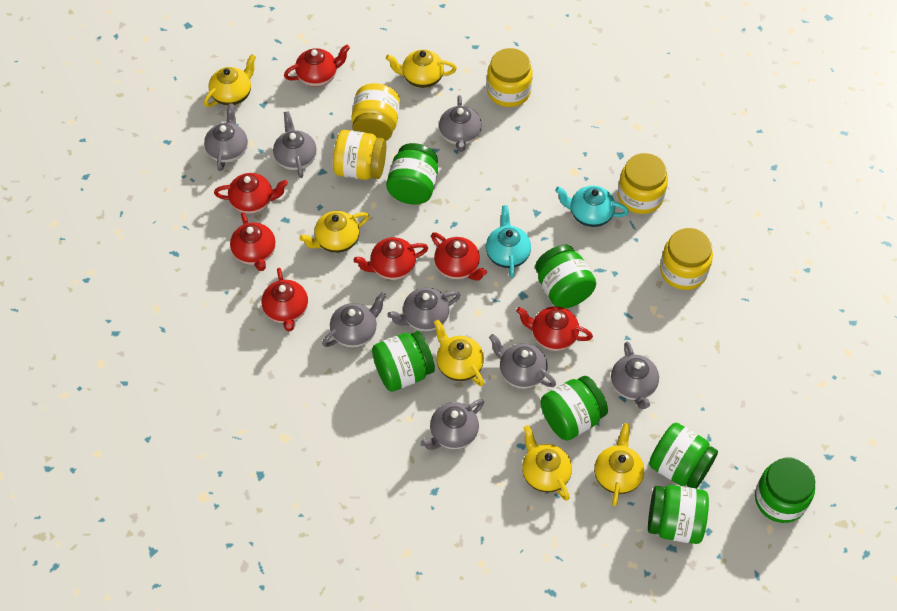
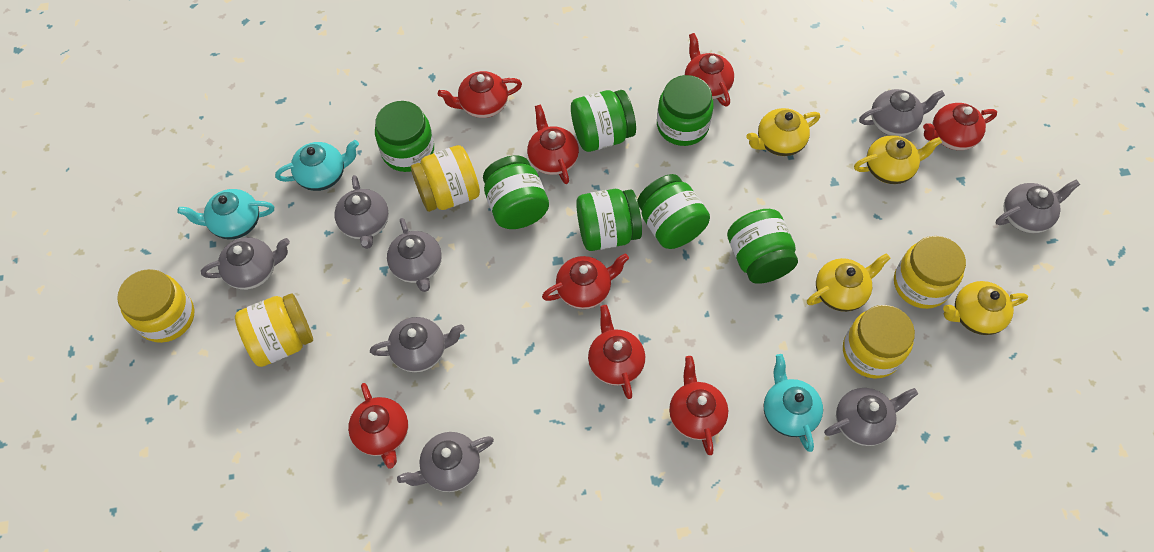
red teapot: 7 -> 8
turquoise teapot: 2 -> 3
yellow teapot: 6 -> 4

